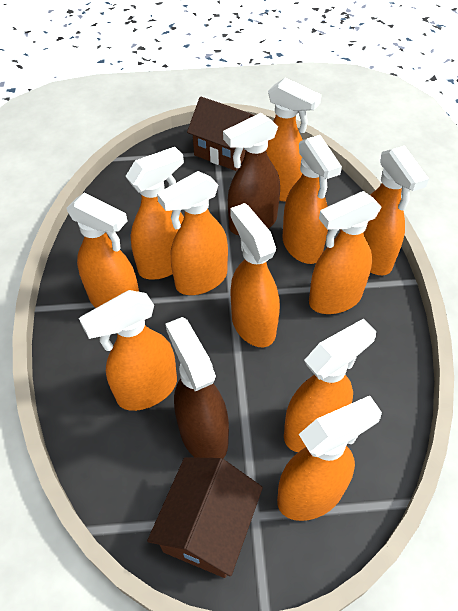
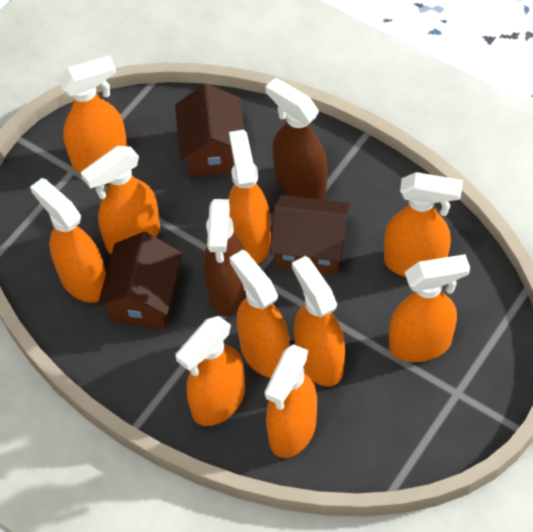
brown house: 2 -> 3
orange spray bottle: 11 -> 10

